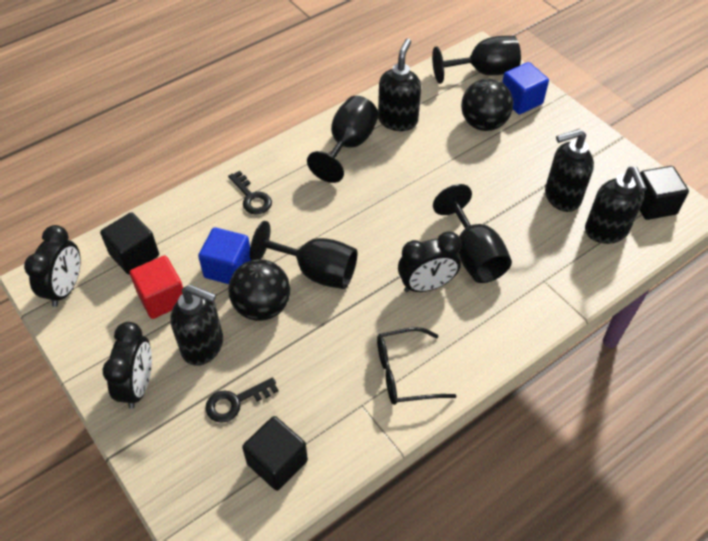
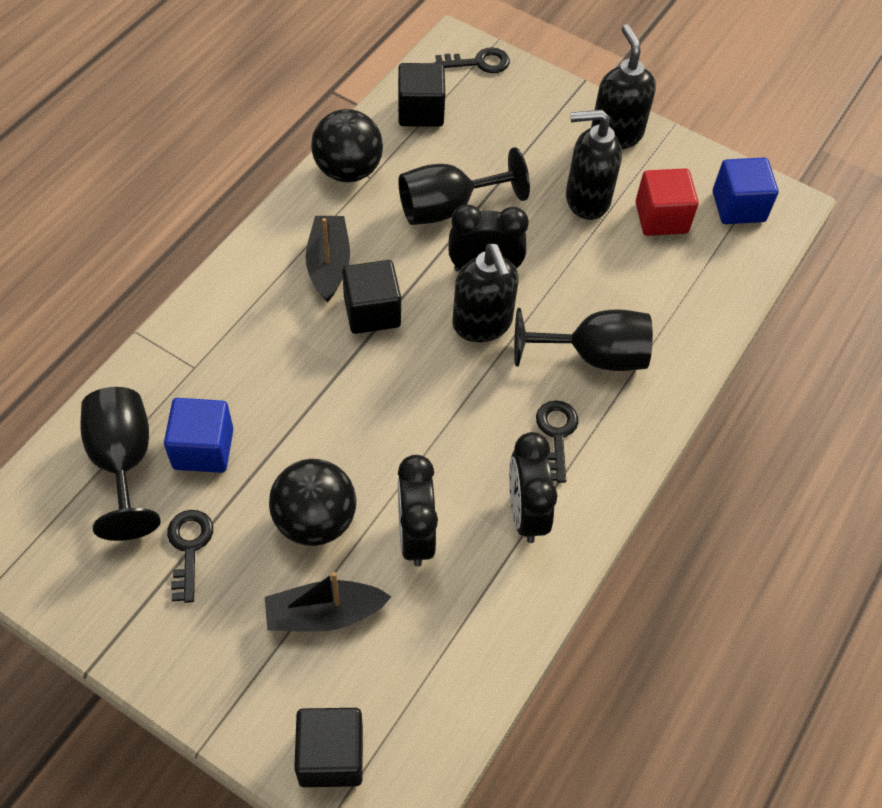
black boat: 0 -> 2
black glasses: 1 -> 0
black goblet: 4 -> 3
black key: 2 -> 3
black soap dispenser: 4 -> 3

